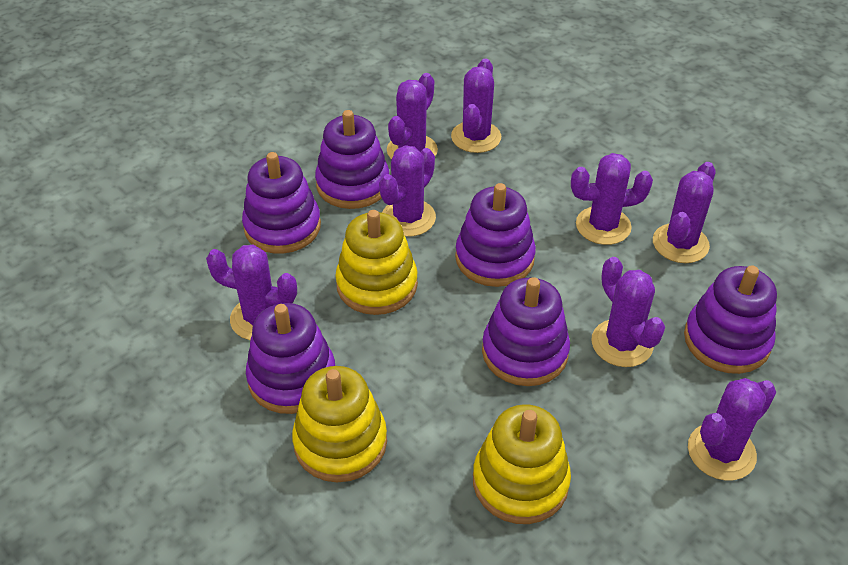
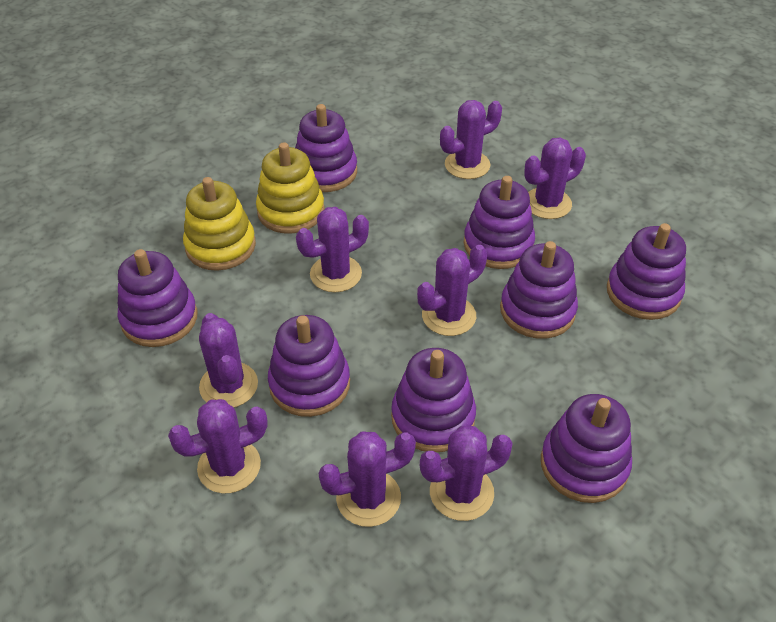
purple stacking toy: 6 -> 8
yellow stacking toy: 3 -> 2

